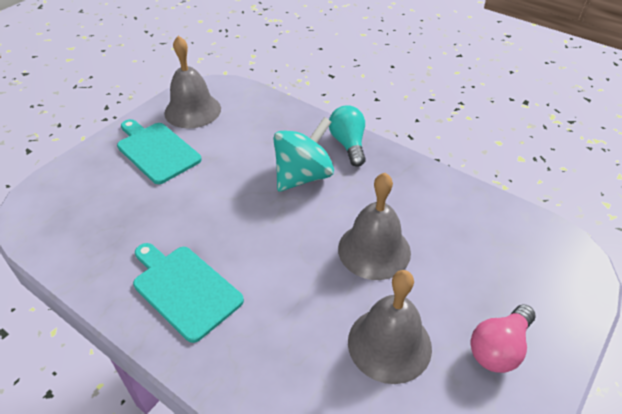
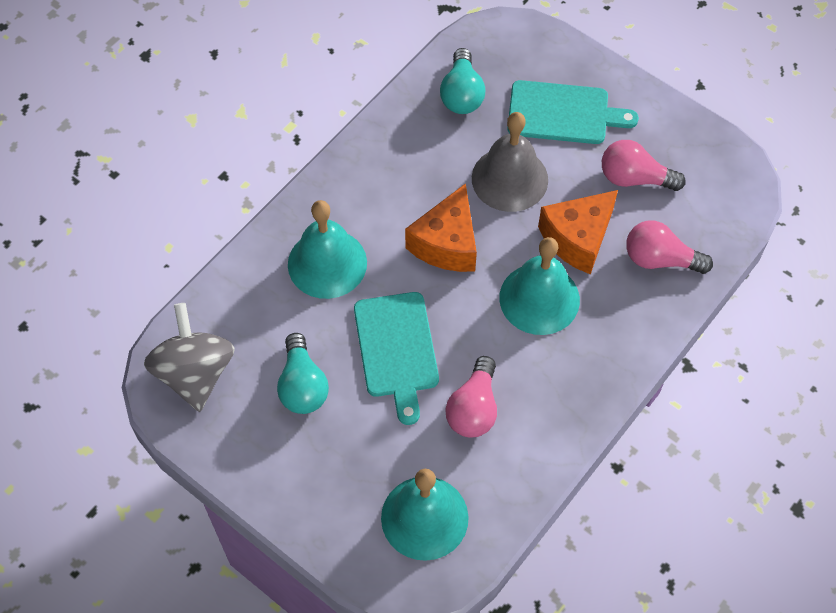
grey bell: 3 -> 1
grey spinning top: 0 -> 1
orange cheese: 0 -> 2
pink light bulb: 1 -> 3
turquoise bell: 0 -> 3
turquoise light bulb: 1 -> 2
turquoise spinning top: 1 -> 0

